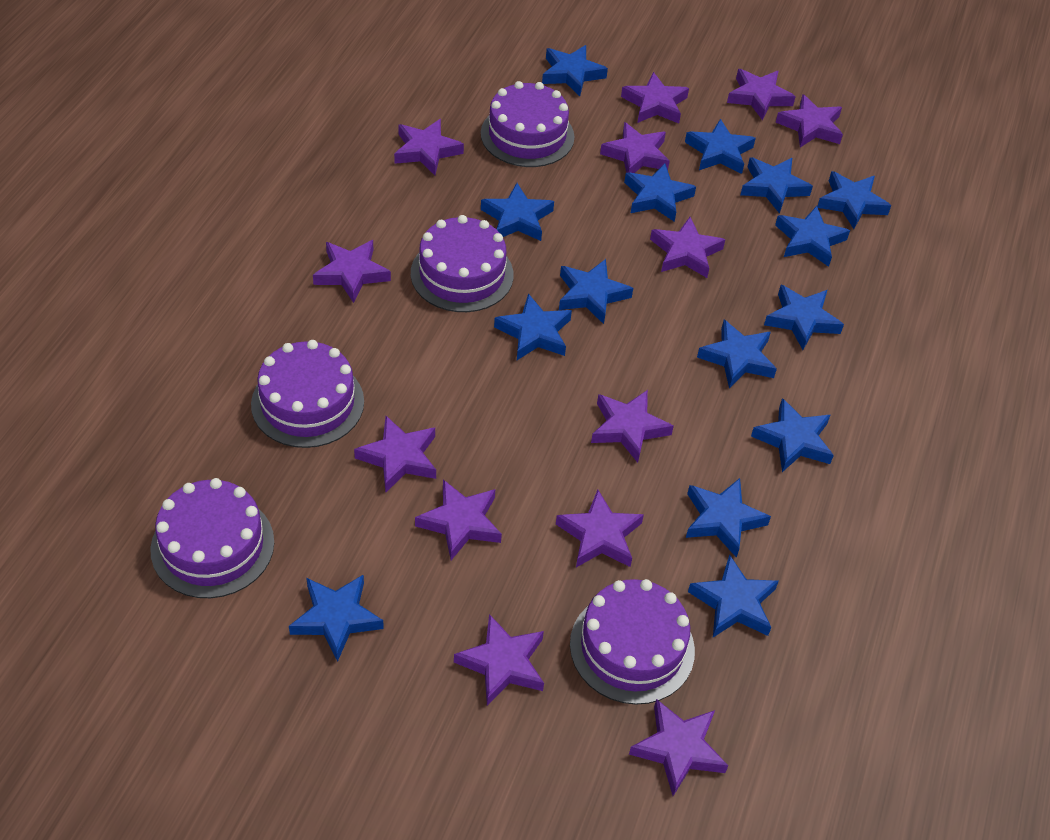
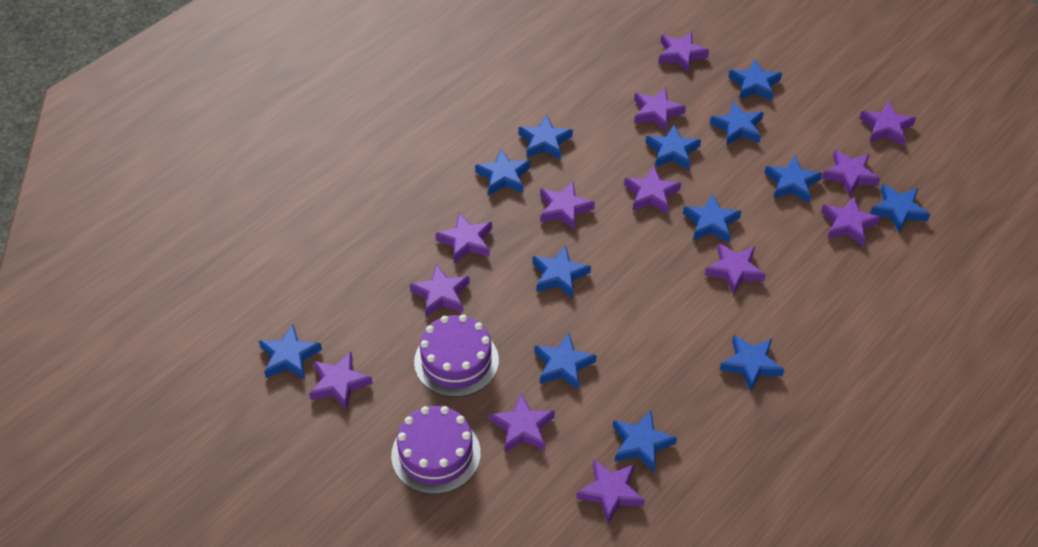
blue star: 15 -> 13
purple cake: 5 -> 2

